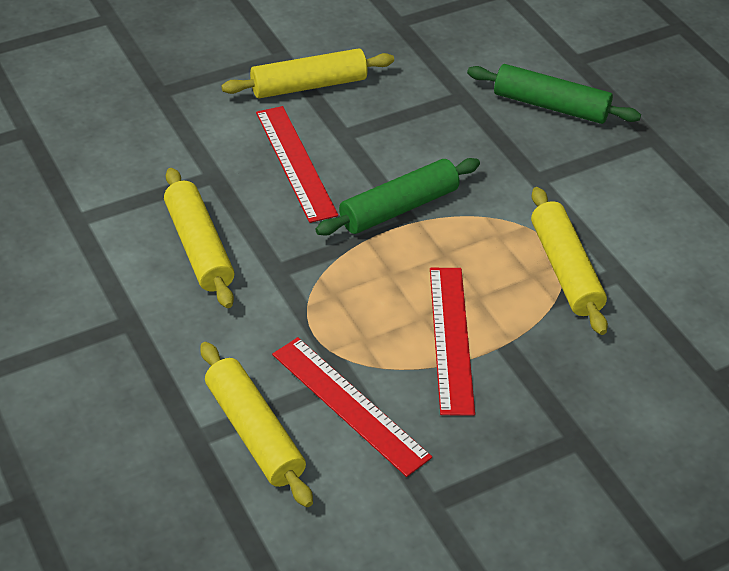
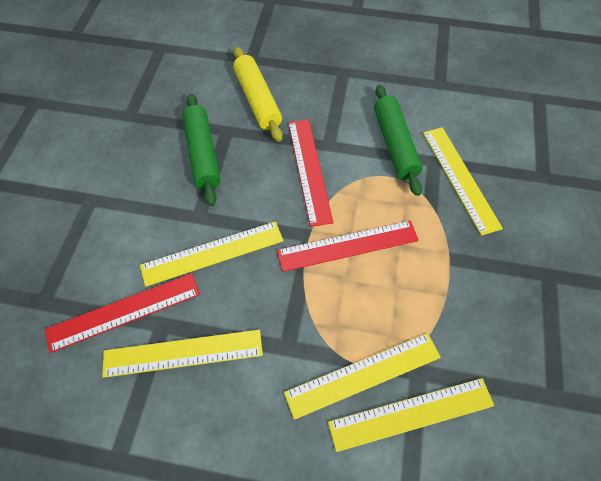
yellow rolling pin: 4 -> 1
yellow ruler: 0 -> 5

